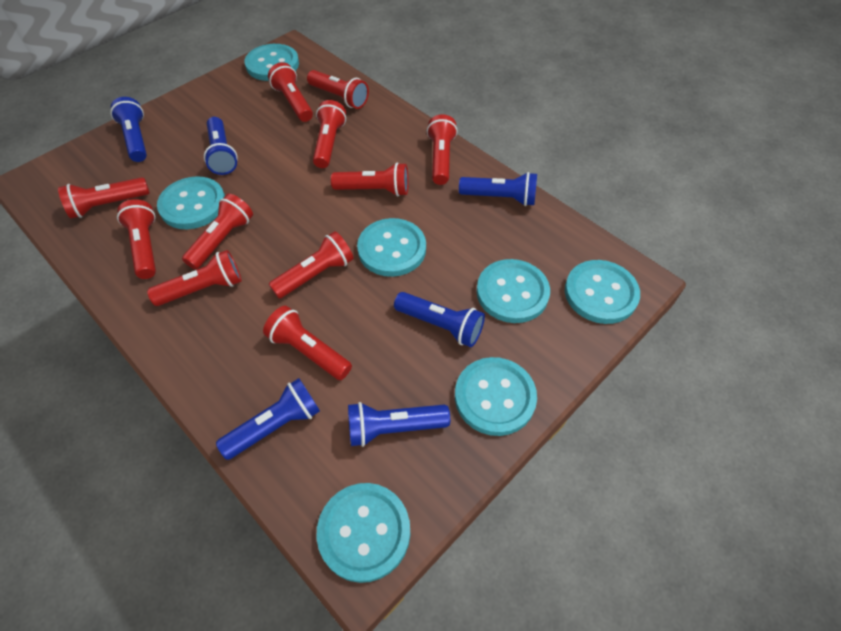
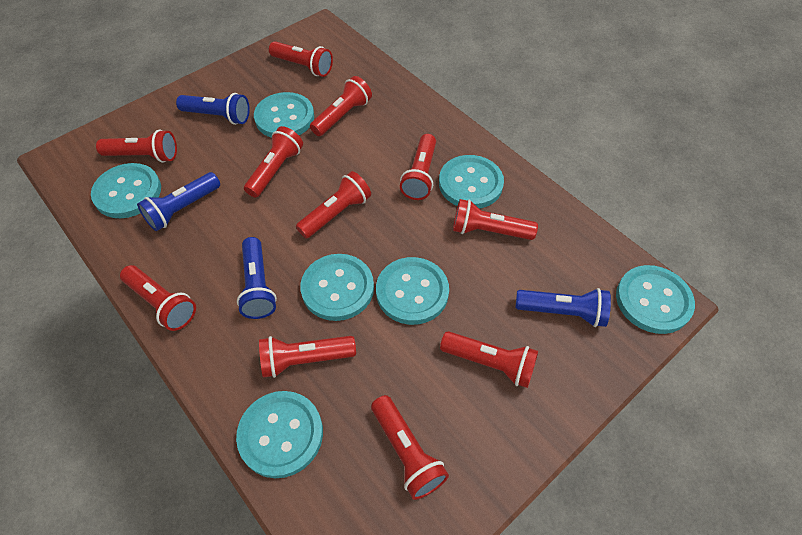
blue flashlight: 6 -> 4

